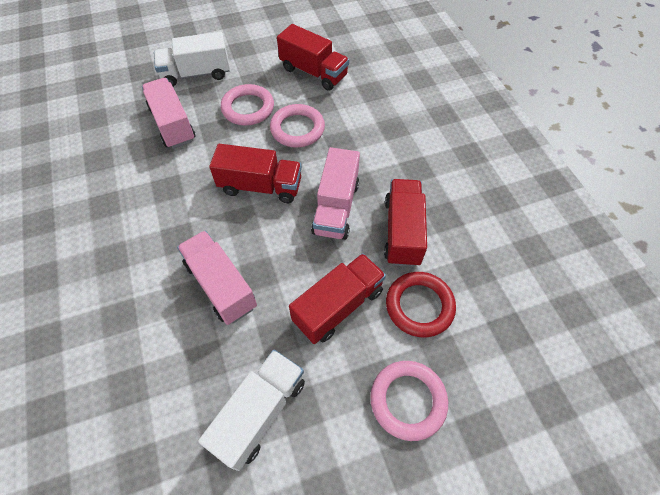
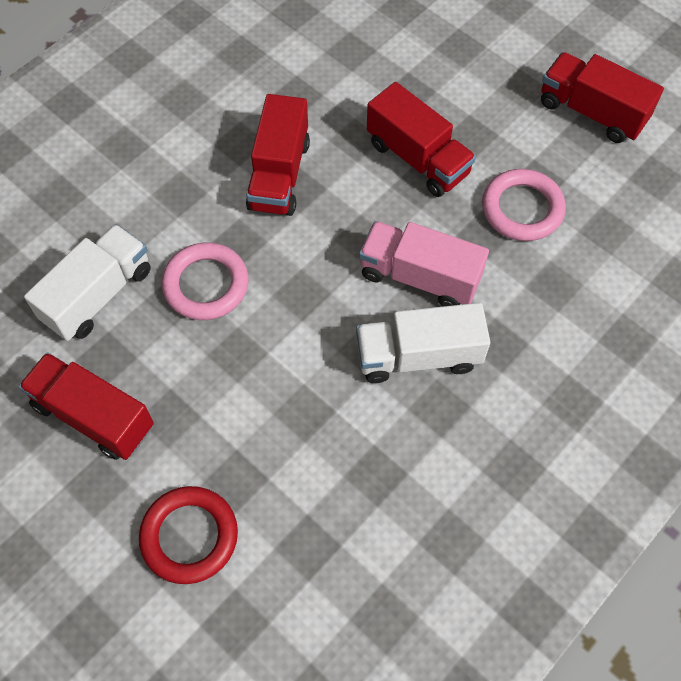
pink ring: 3 -> 2
pink truck: 3 -> 1

